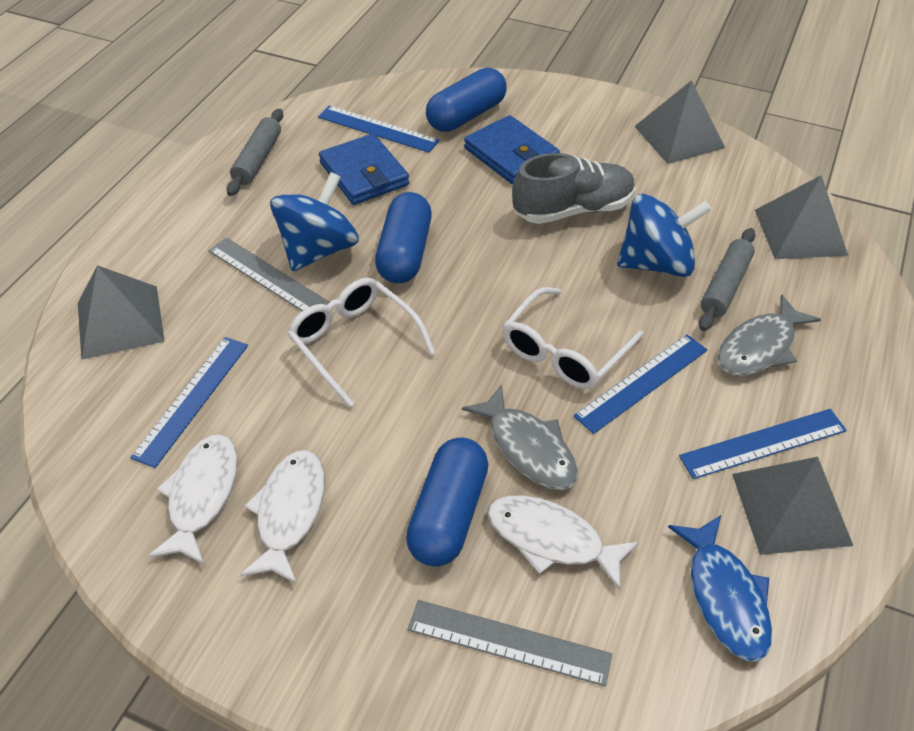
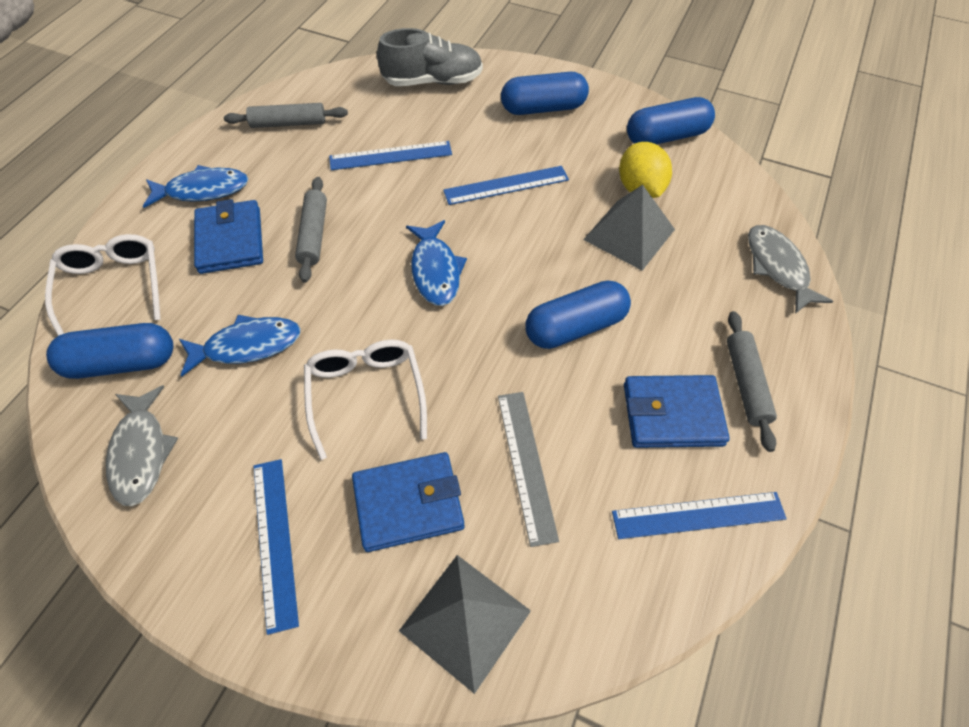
blue capsule: 3 -> 4
blue fish: 1 -> 3
blue spinning top: 2 -> 0
blue wallet: 2 -> 3
grey pyramid: 4 -> 2
grey rolling pin: 2 -> 3
grey ruler: 2 -> 1
white fish: 3 -> 0
yellow lemon: 0 -> 1

